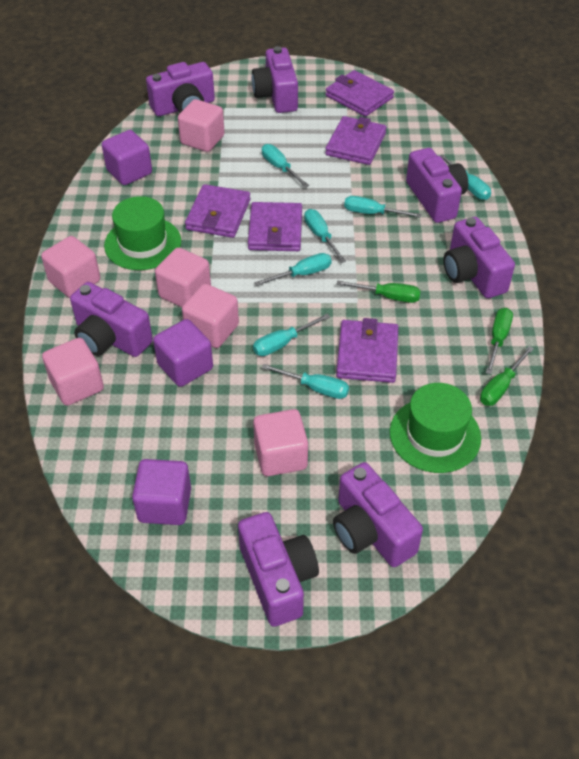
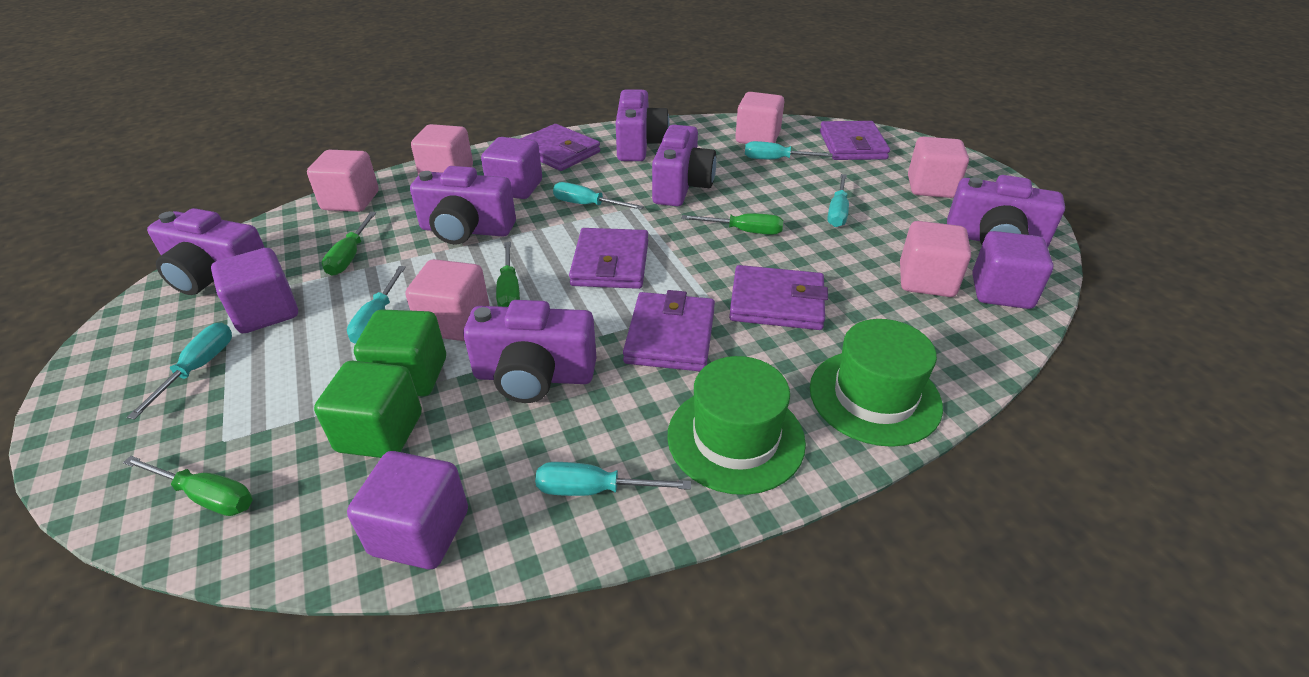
green cube: 0 -> 2
green screwdriver: 3 -> 4
purple camera: 7 -> 6
purple cube: 3 -> 4
turquoise screwdriver: 7 -> 6

